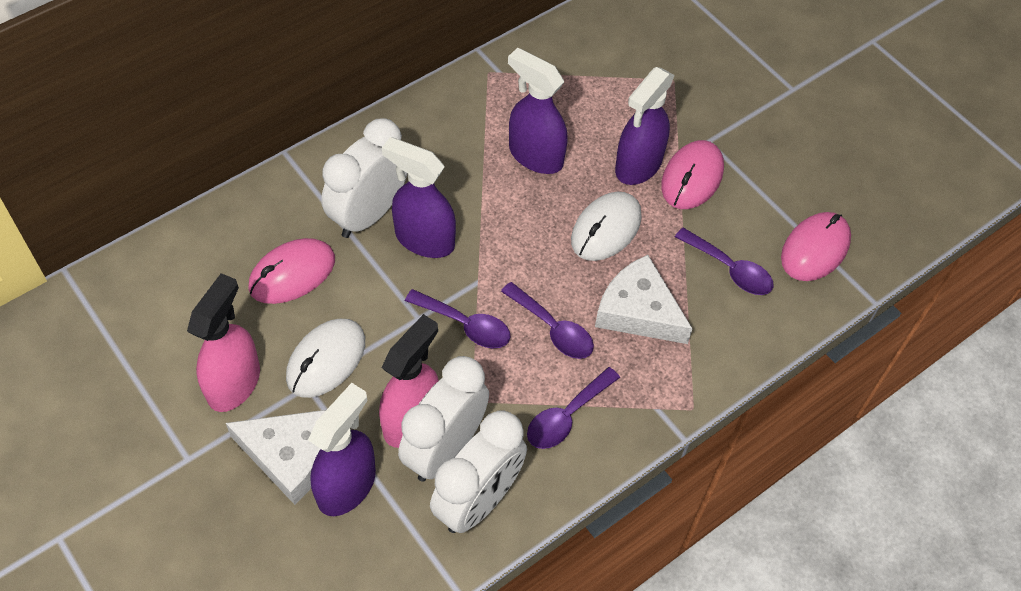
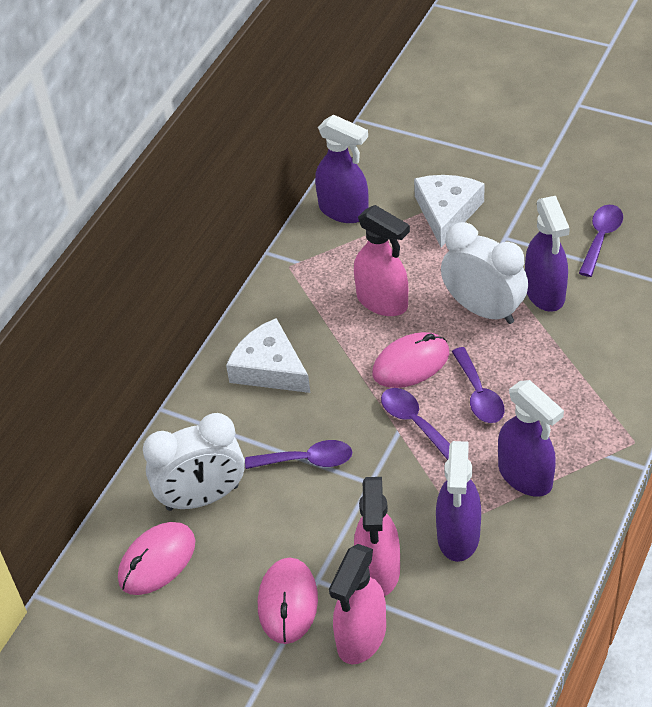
pink spray bottle: 2 -> 3
white clock: 3 -> 2
white mouse: 2 -> 0

